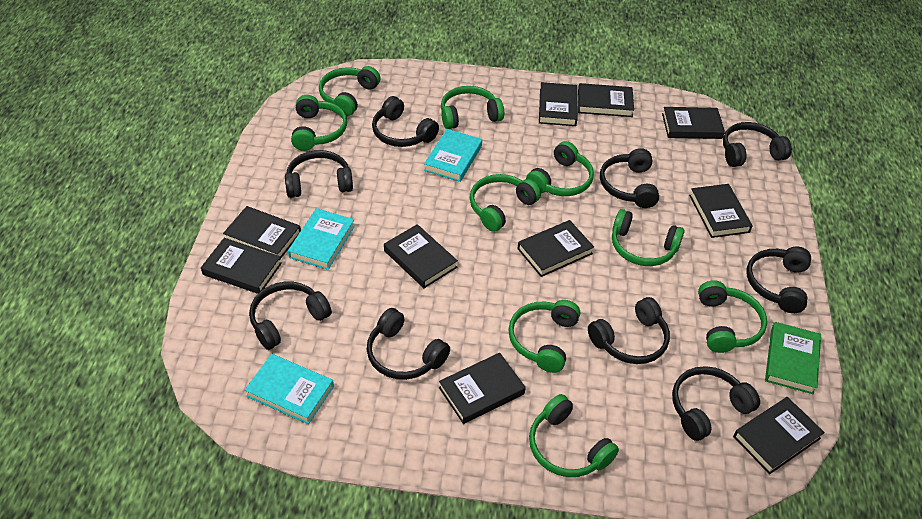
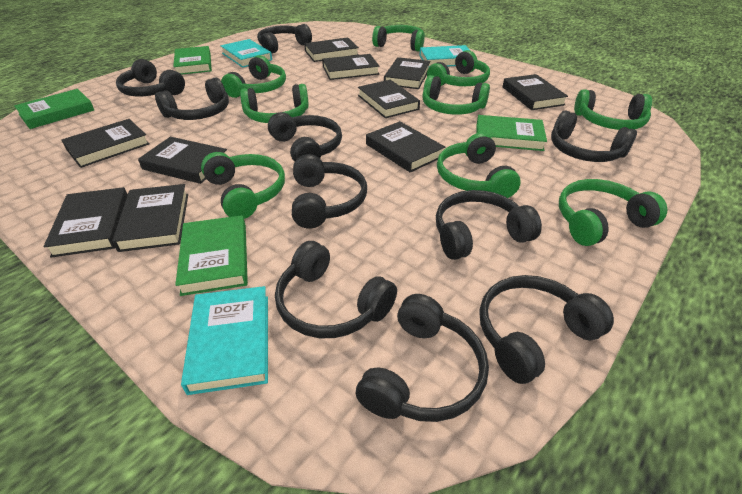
black headphones: 9 -> 10
green book: 1 -> 4

